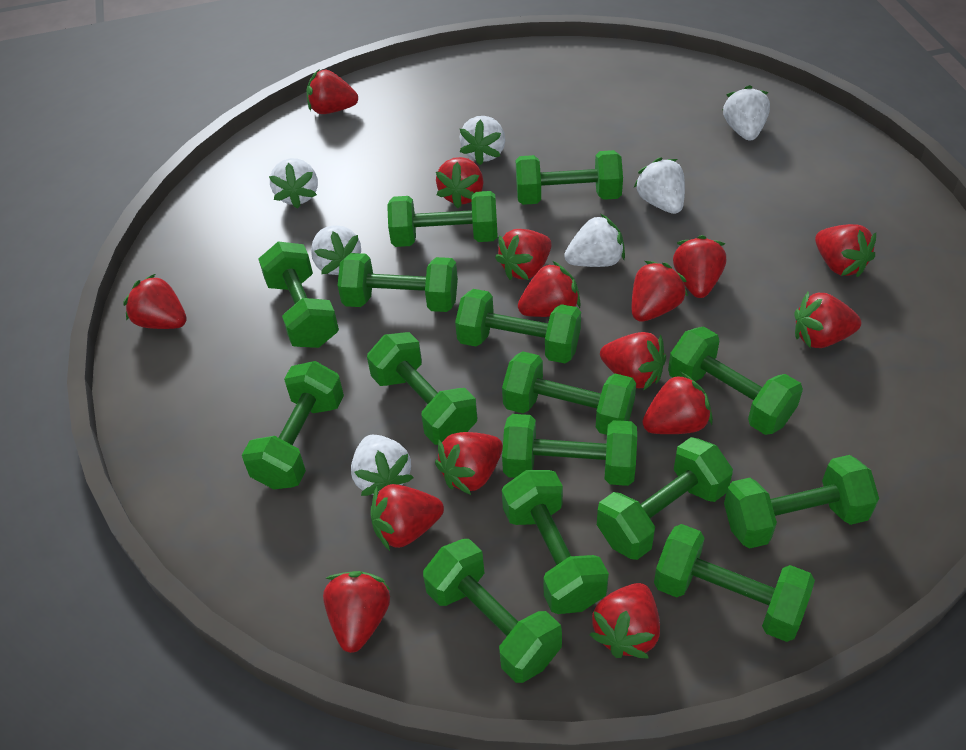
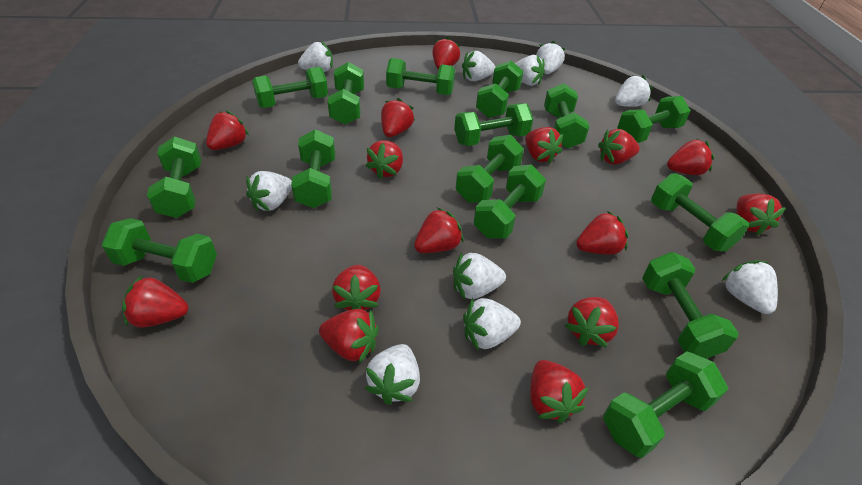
white strawberry: 7 -> 10

